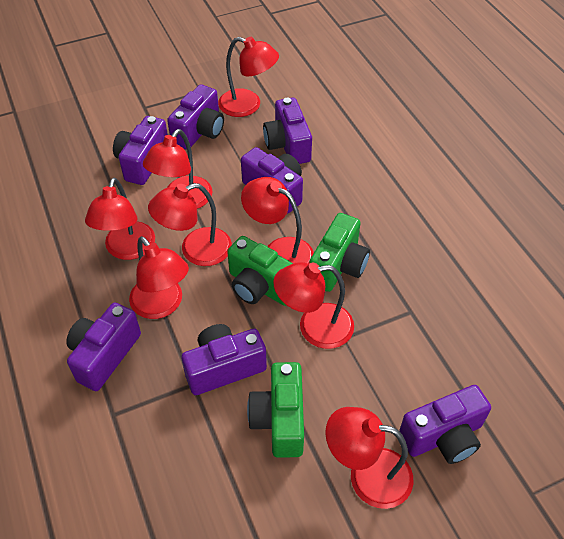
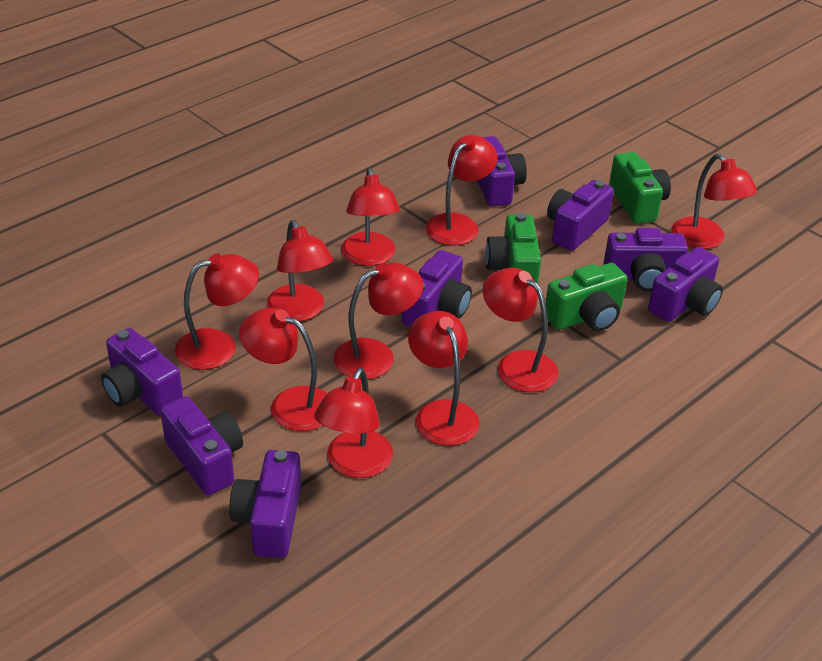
purple camera: 7 -> 8
red lamp: 8 -> 10

